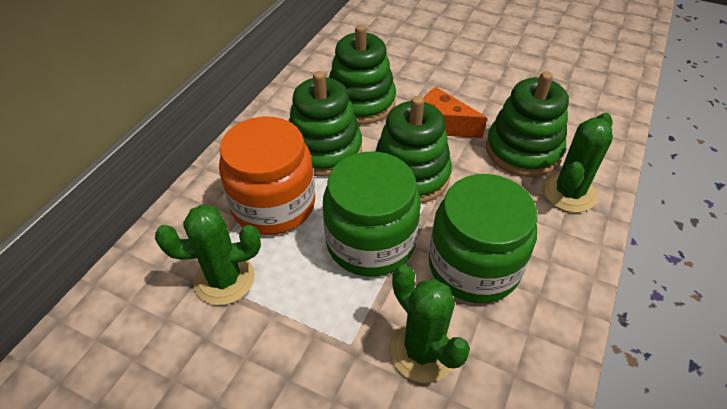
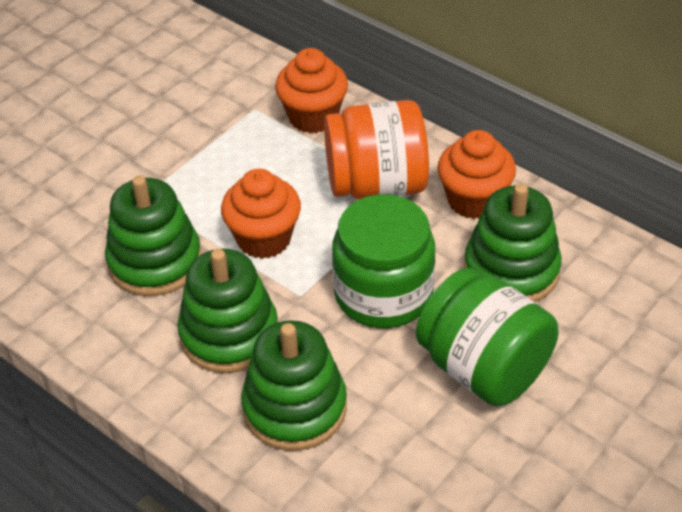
green cactus: 3 -> 0
orange cheese: 1 -> 0
orange cupcake: 0 -> 3

